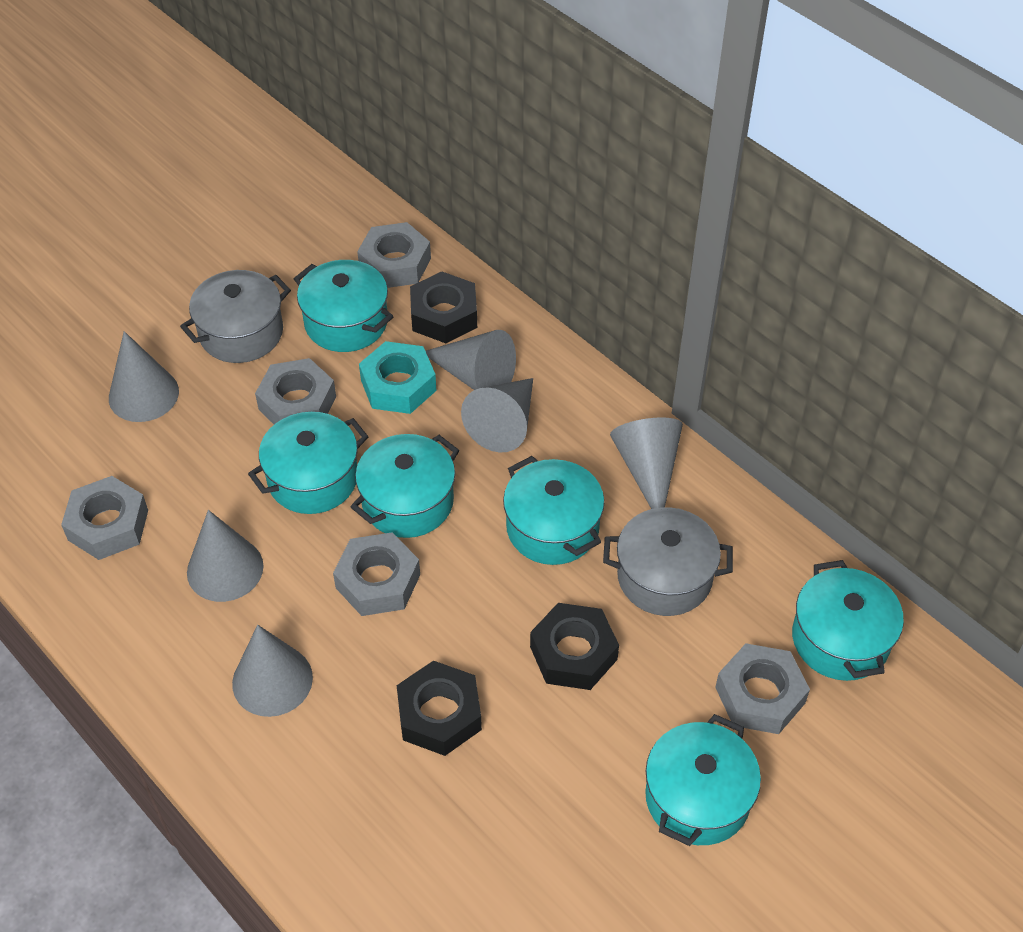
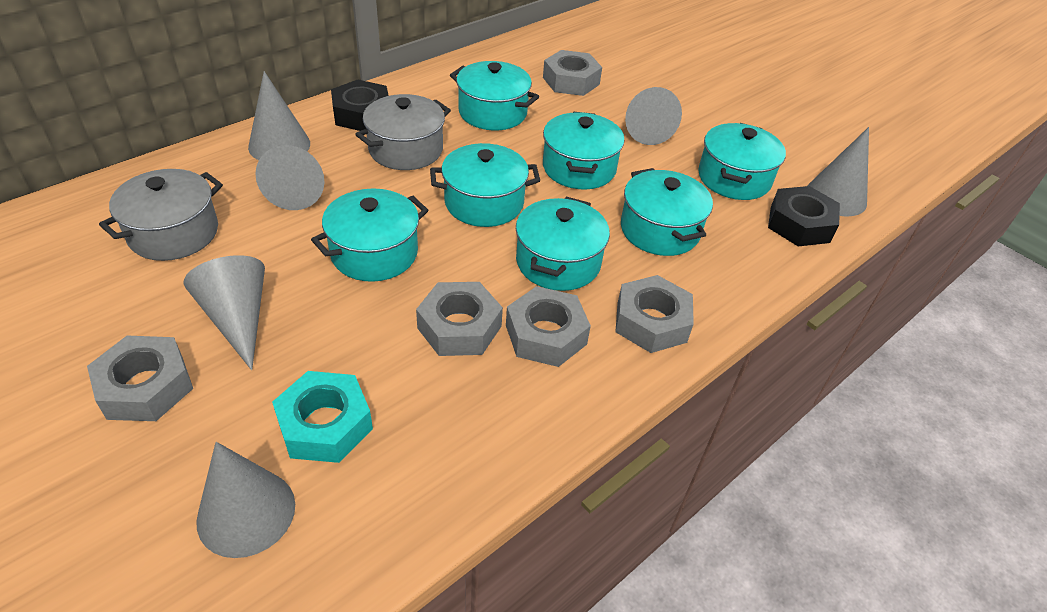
black nut: 3 -> 2
turquoise pot: 6 -> 7

